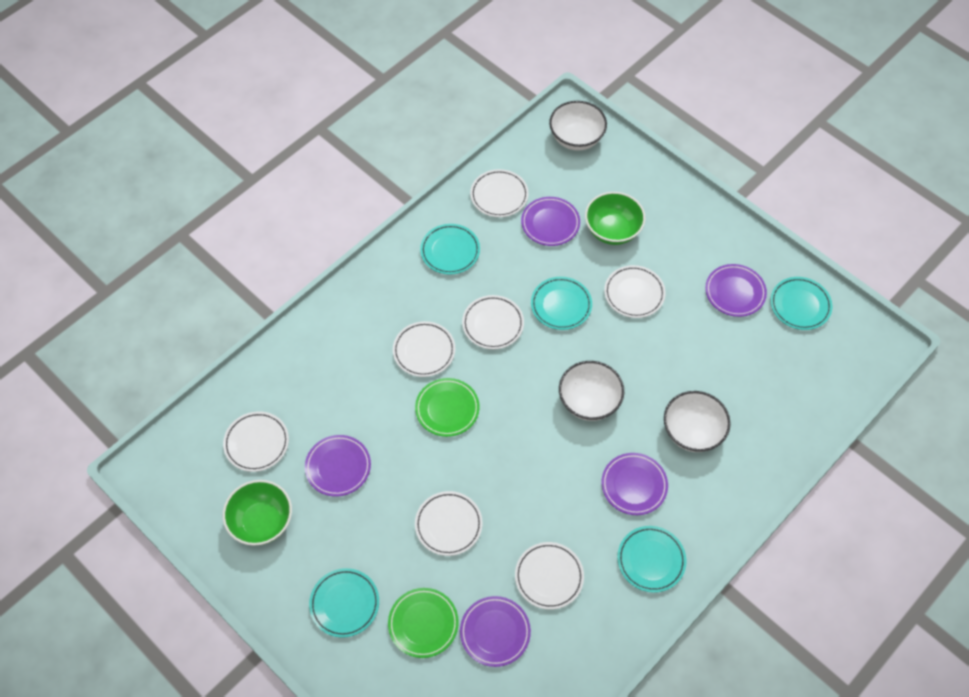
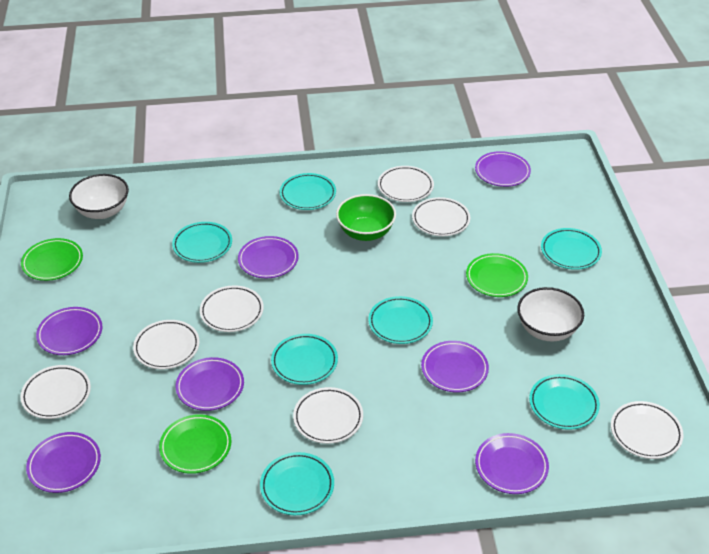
green bowl: 2 -> 1
green plate: 2 -> 3
purple plate: 5 -> 7
turquoise plate: 5 -> 7
white bowl: 3 -> 2

